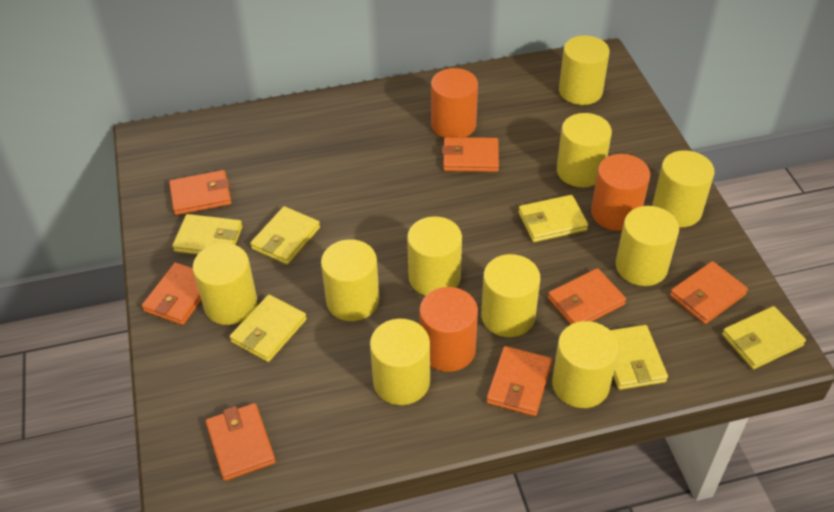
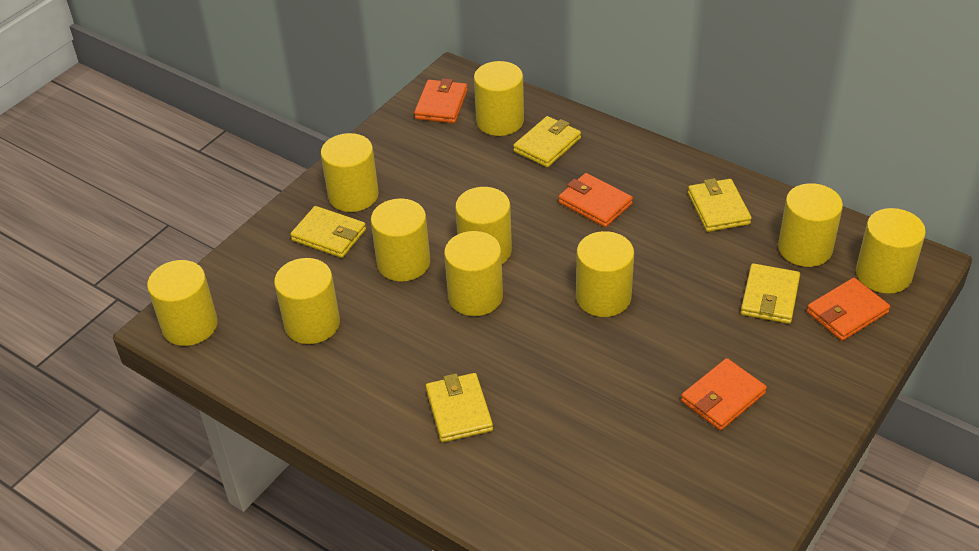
orange cylinder: 3 -> 0
orange wallet: 7 -> 4
yellow wallet: 6 -> 5

